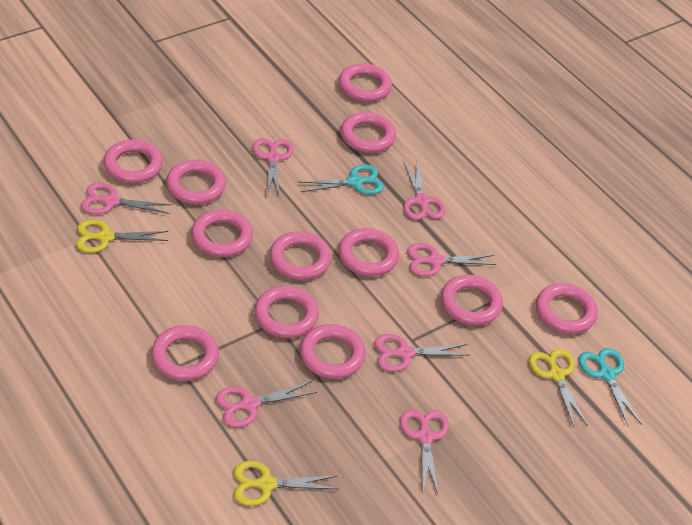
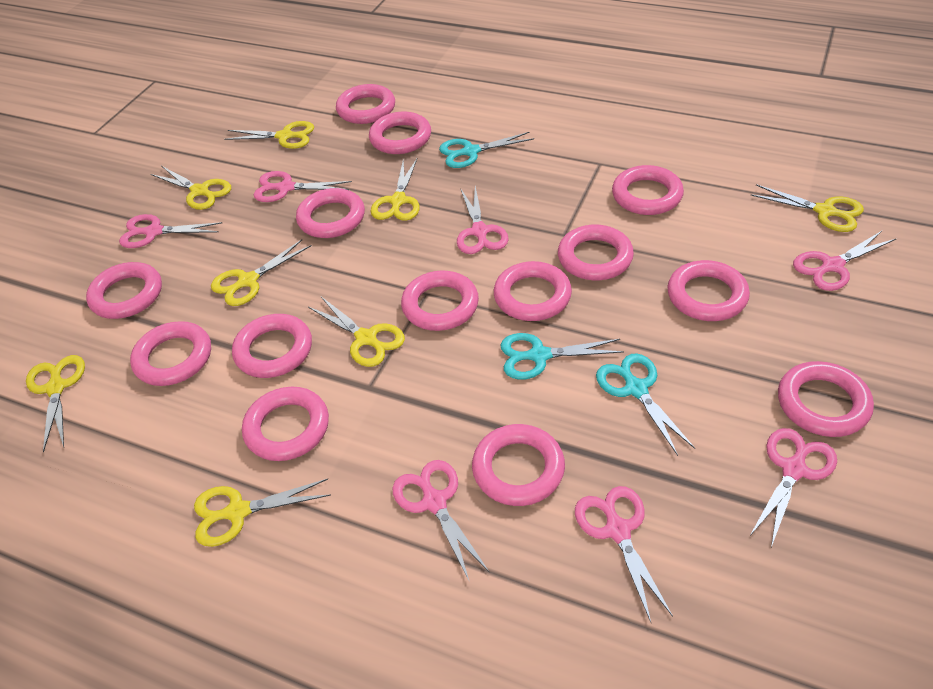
pink ring: 12 -> 14
turquoise scissors: 2 -> 3
yellow scissors: 3 -> 8

